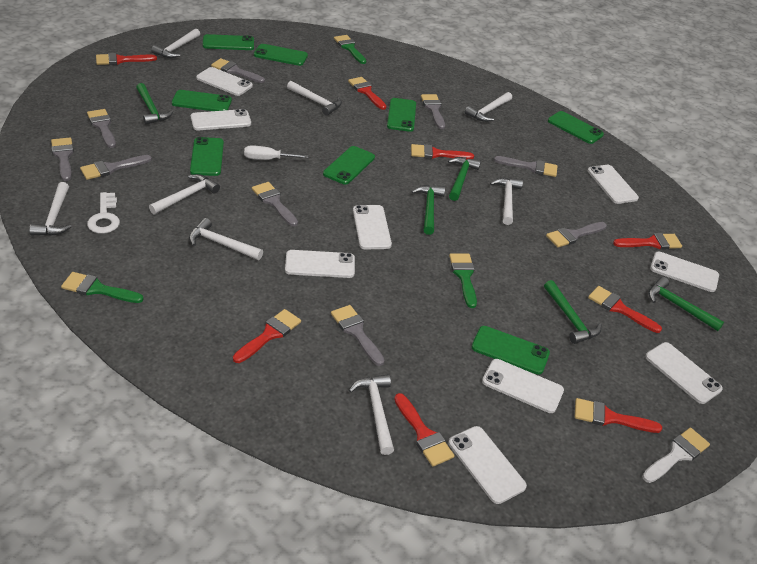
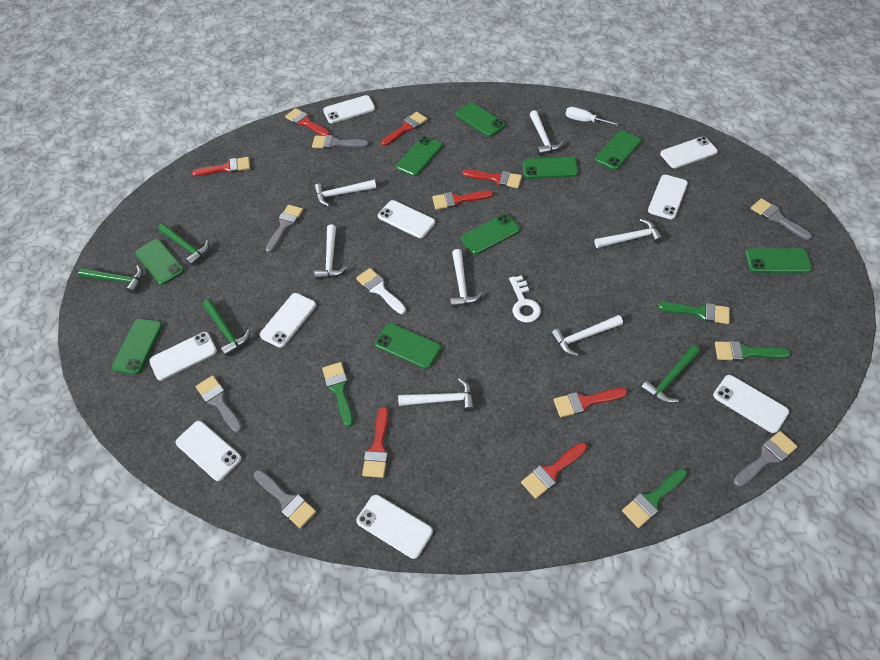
green brush: 3 -> 4
green hammer: 5 -> 4
green phone: 8 -> 9
grey brush: 9 -> 6
white hammer: 8 -> 7

